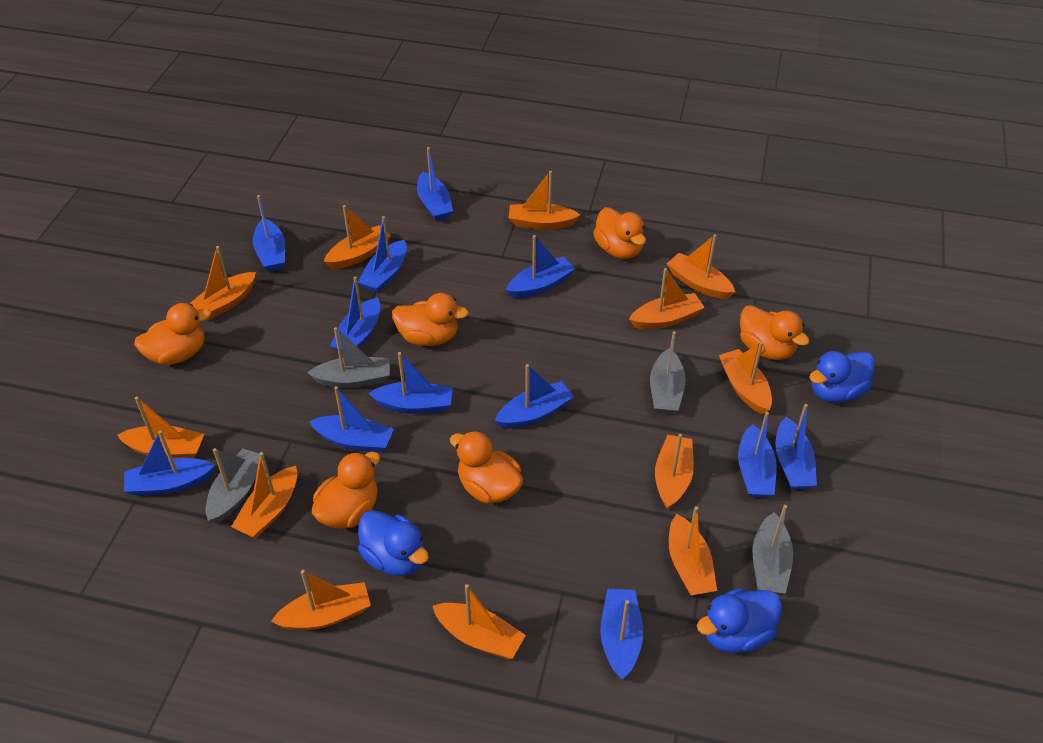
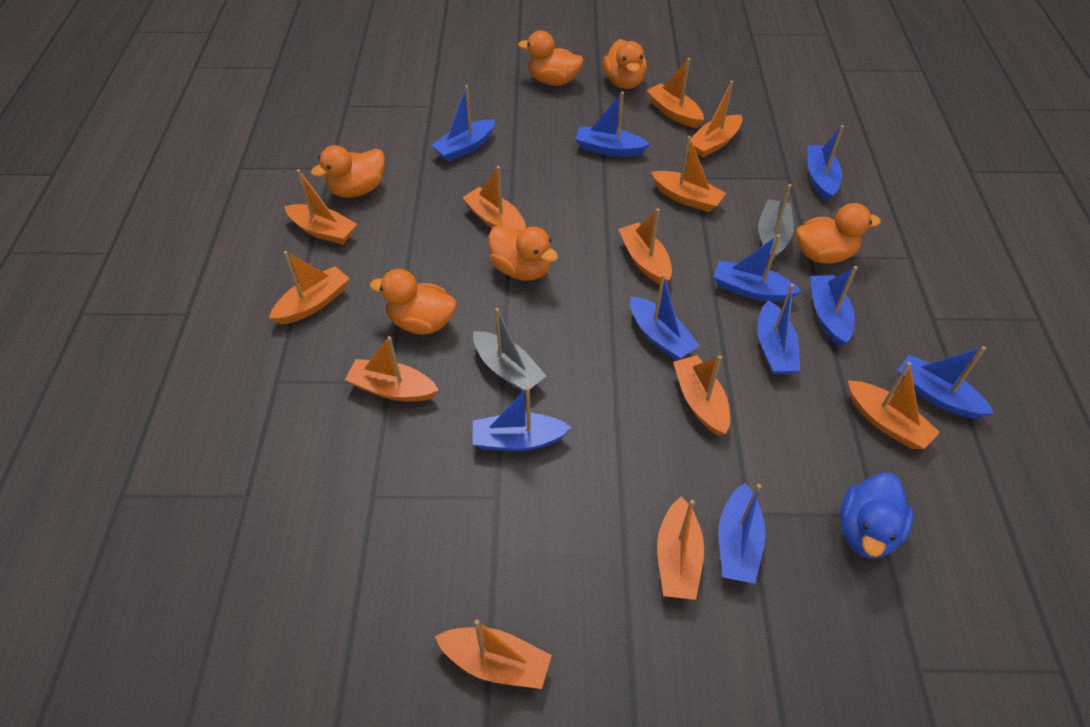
blue boat: 12 -> 10
blue duck: 3 -> 1
grey boat: 4 -> 2

